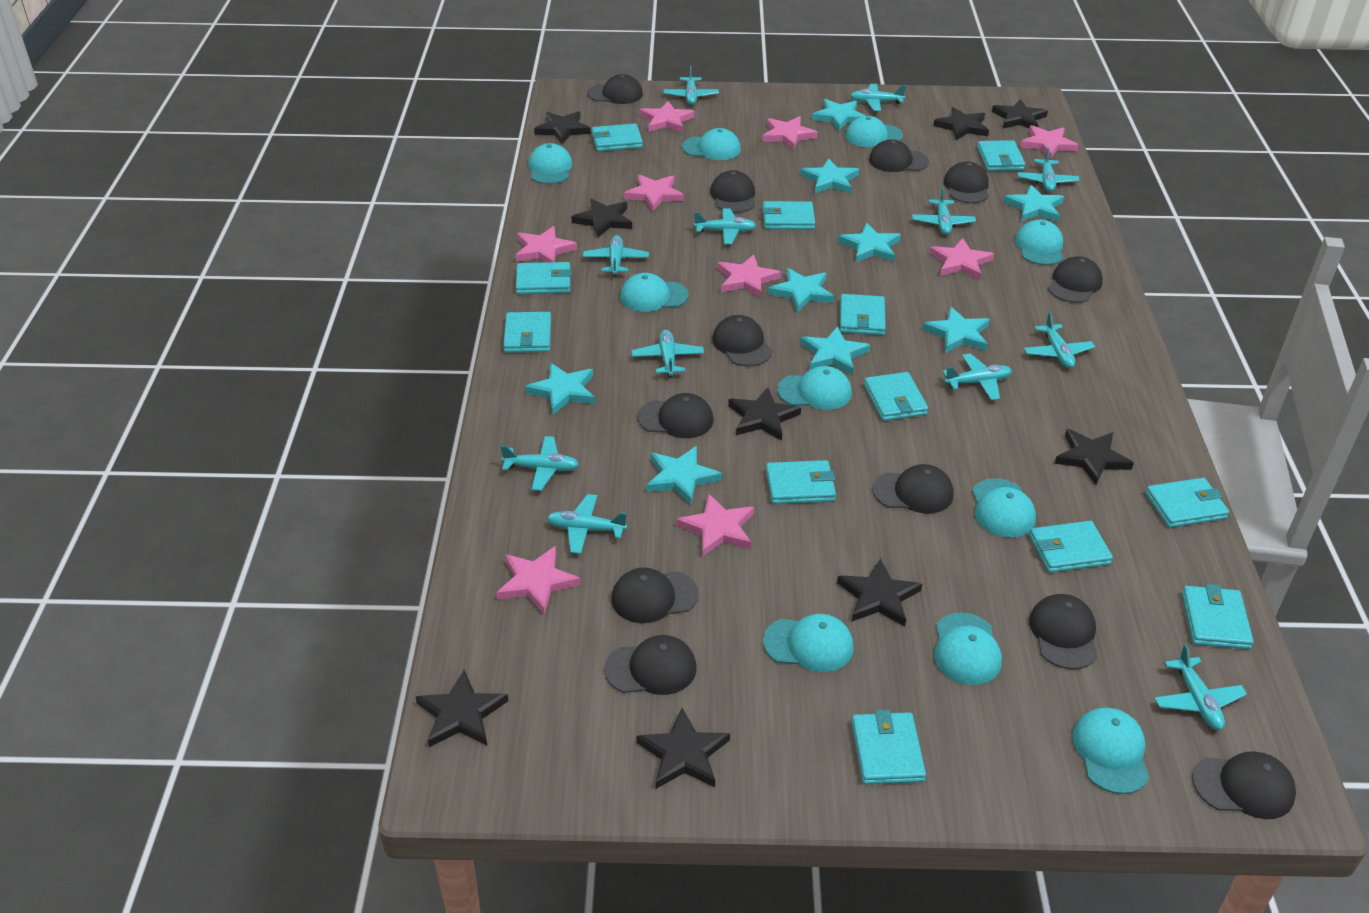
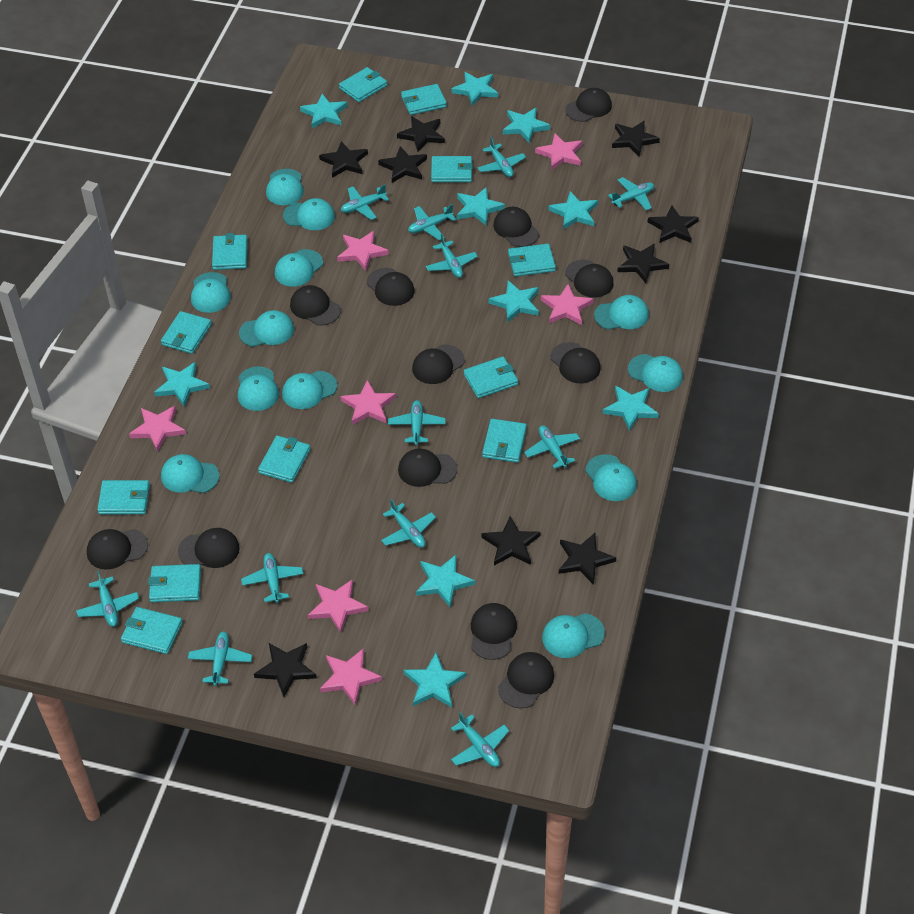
pink star: 9 -> 7
turquoise cap: 10 -> 12
turquoise star: 9 -> 10

